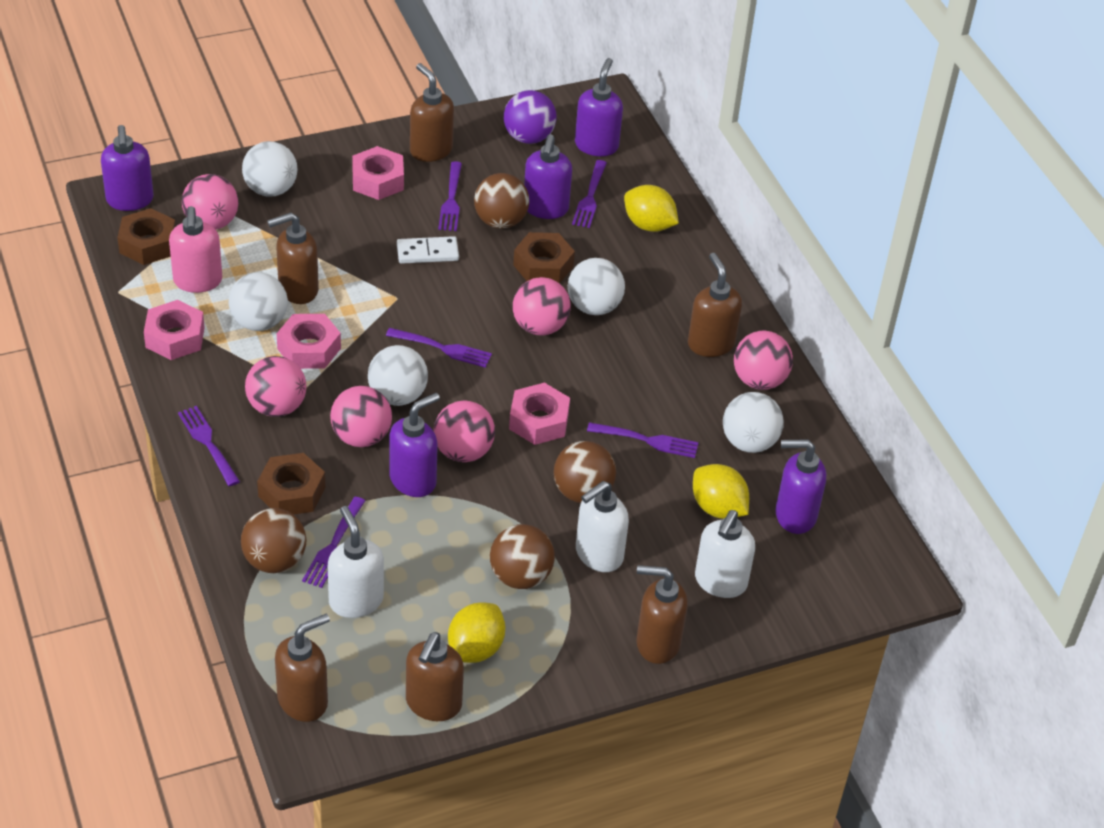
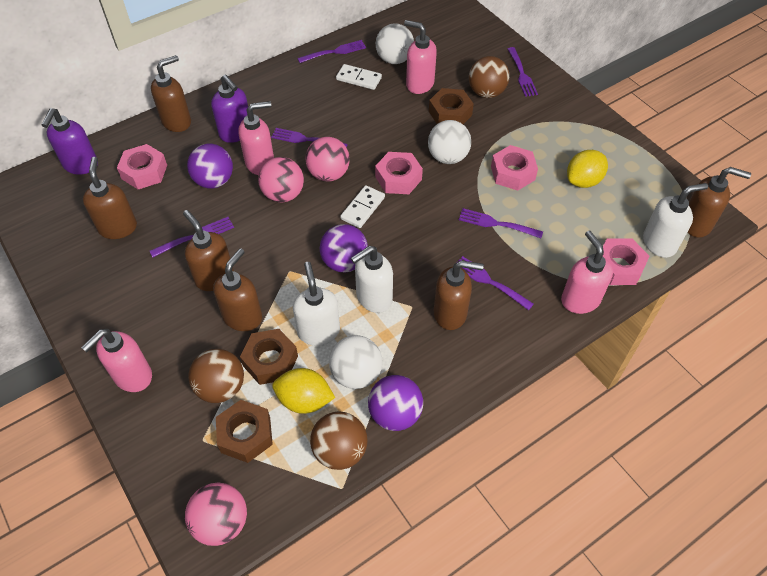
brown ball: 4 -> 3
pink ball: 6 -> 3
pink soap dispenser: 1 -> 4
purple ball: 1 -> 3
purple soap dispenser: 5 -> 2
white ball: 5 -> 3
white domino: 1 -> 2
yellow lemon: 3 -> 2

